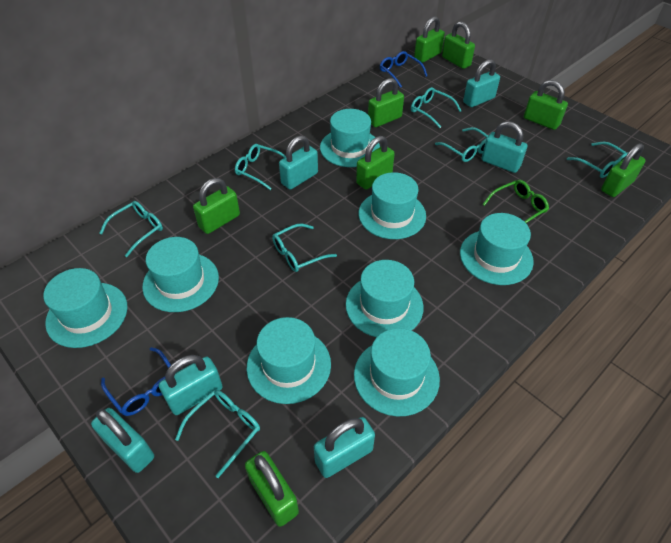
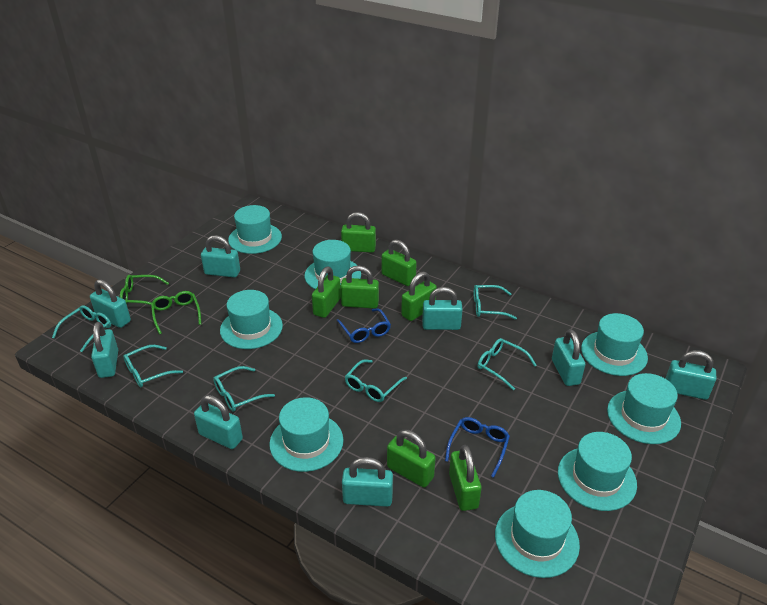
green glasses: 1 -> 2
green padlock: 8 -> 7
turquoise glasses: 7 -> 6
turquoise padlock: 6 -> 8

